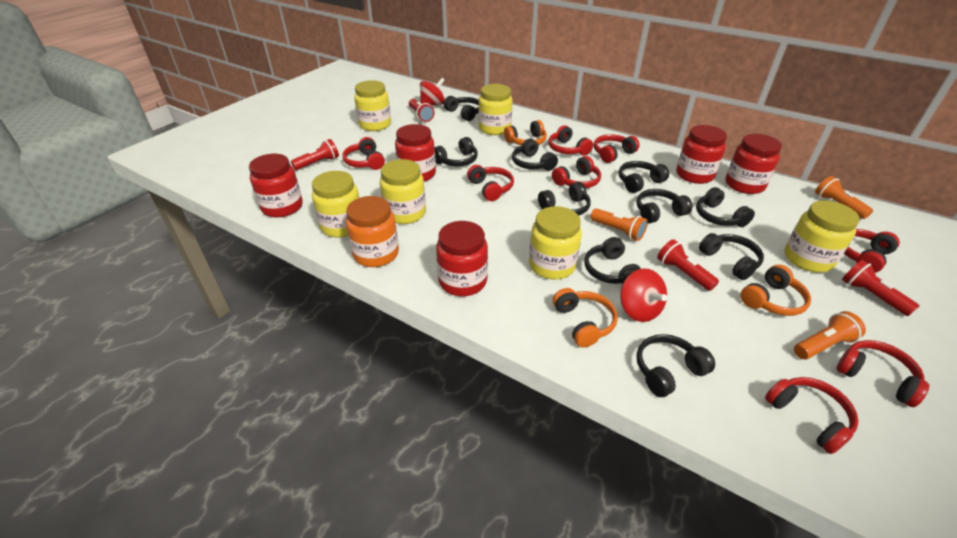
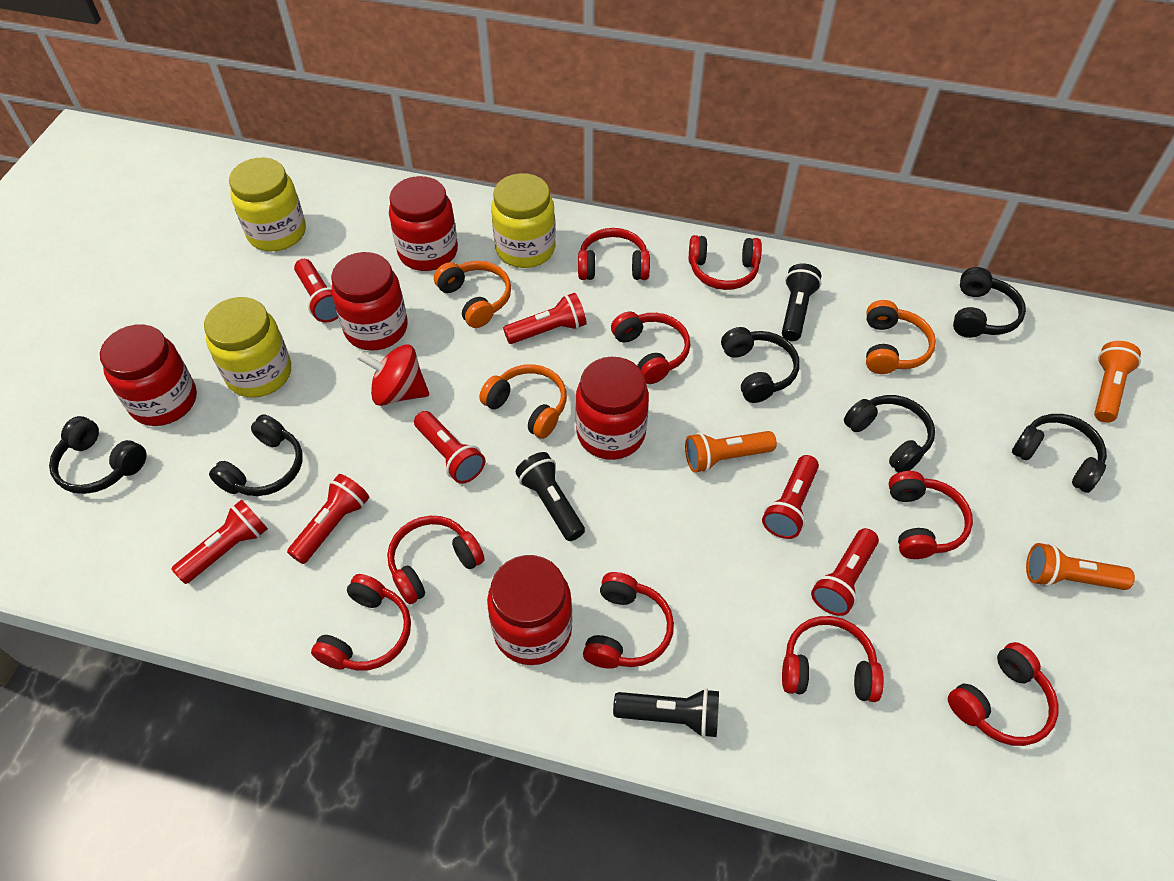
black flashlight: 0 -> 3
black headphones: 10 -> 6
orange jar: 1 -> 0
red flashlight: 4 -> 7
red headphones: 8 -> 9
red spinning top: 2 -> 1
yellow jar: 6 -> 3

